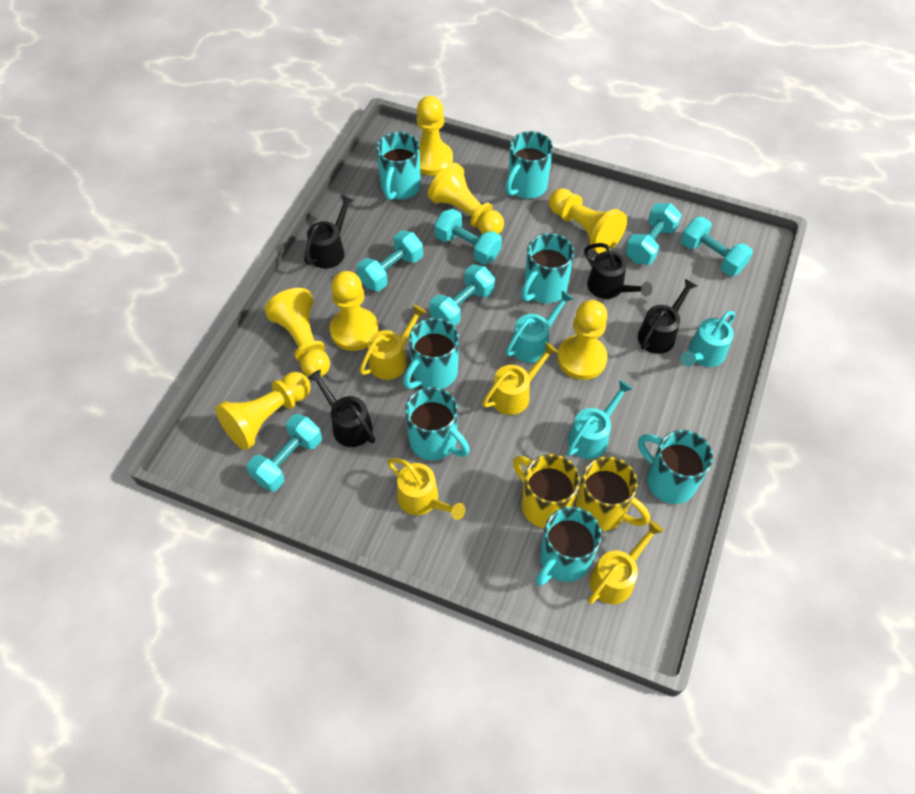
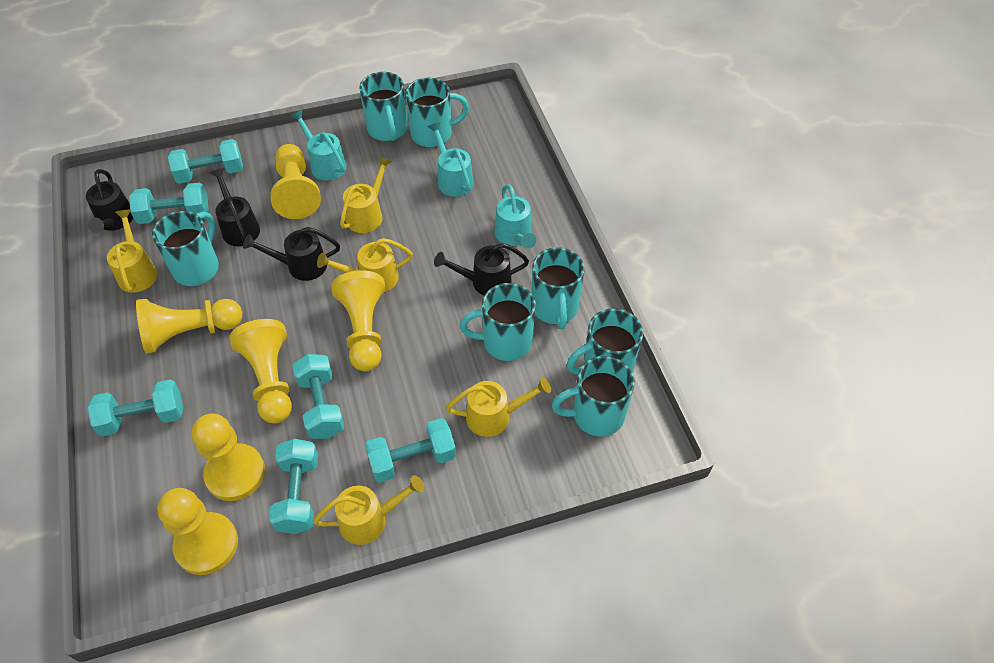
yellow mug: 2 -> 0
yellow pawn: 7 -> 6
yellow watering can: 4 -> 5

